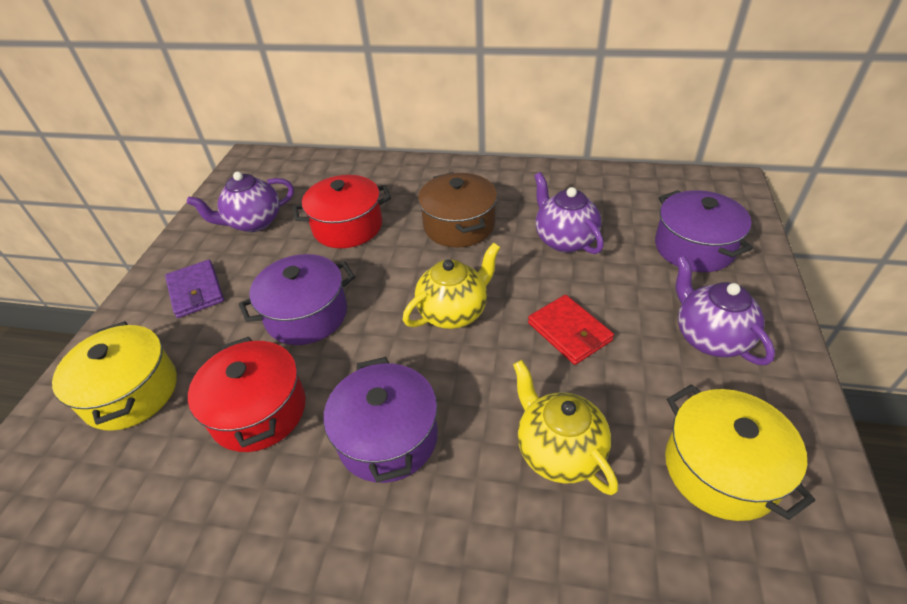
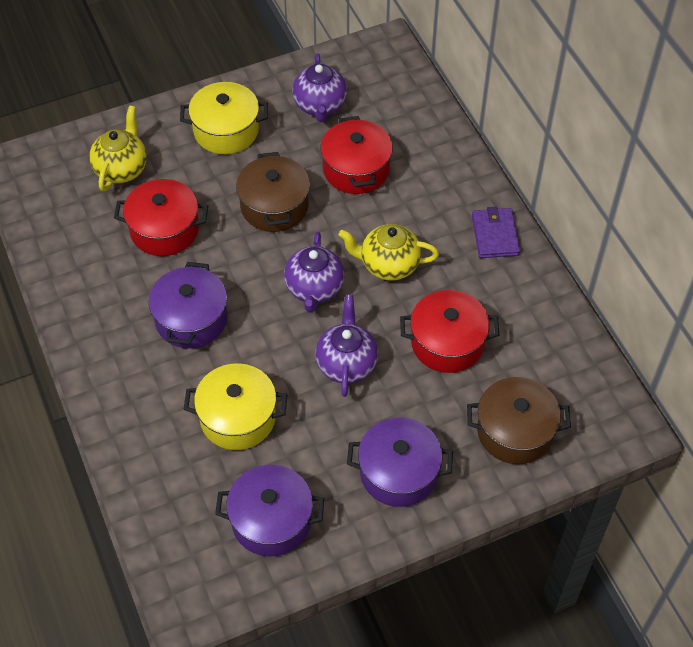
brown pot: 1 -> 2
red pot: 2 -> 3
red wallet: 1 -> 0

